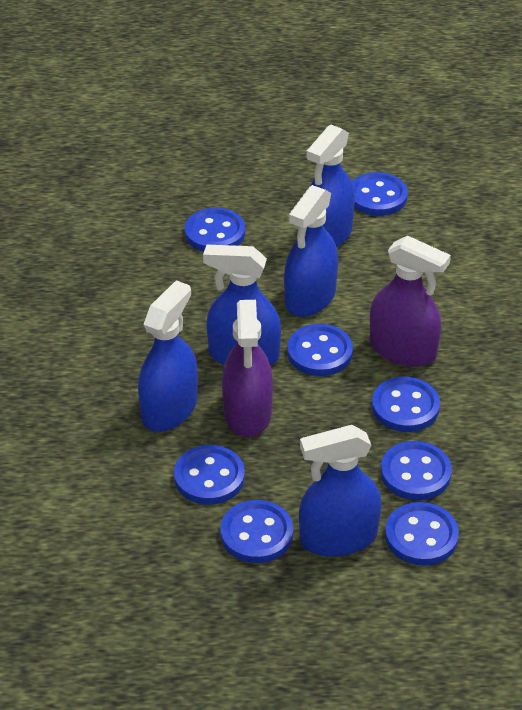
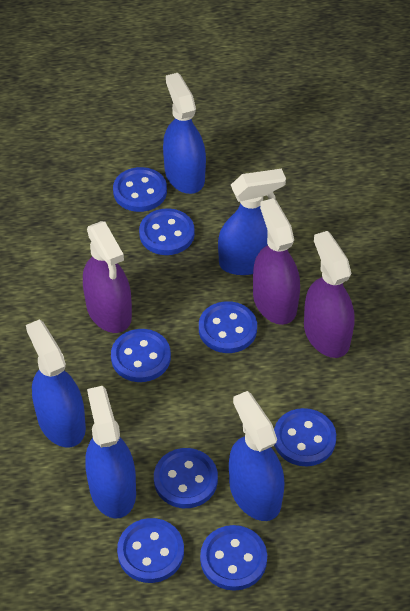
purple spray bottle: 2 -> 3

